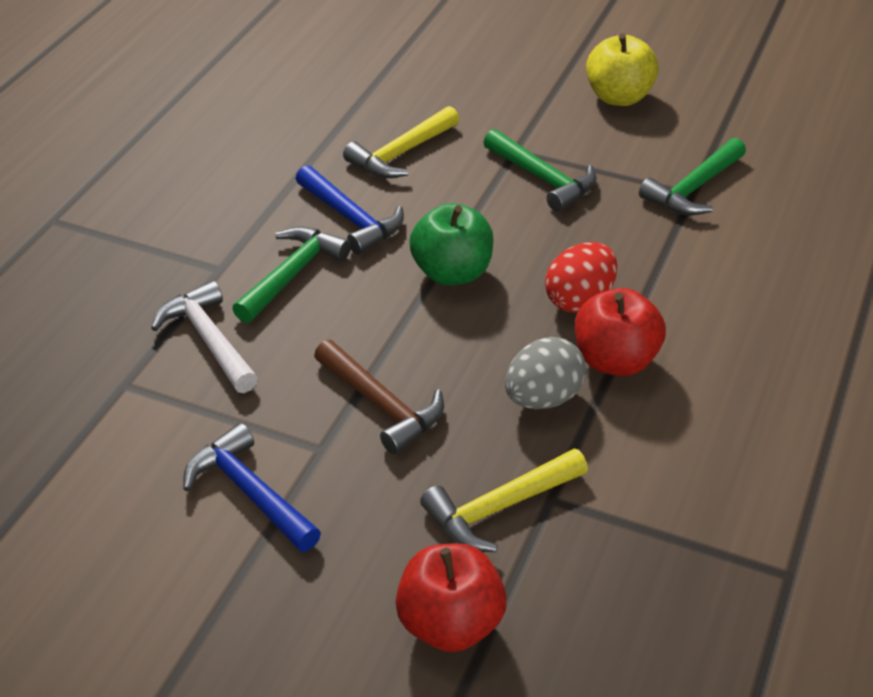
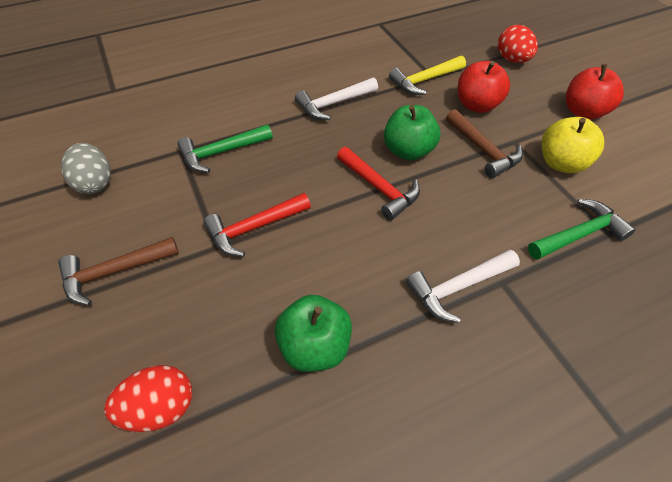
blue hammer: 2 -> 0
brown hammer: 1 -> 2
green apple: 1 -> 2
green hammer: 3 -> 2
red egg: 1 -> 2
red hammer: 0 -> 2
white hammer: 1 -> 2
yellow hammer: 2 -> 1

